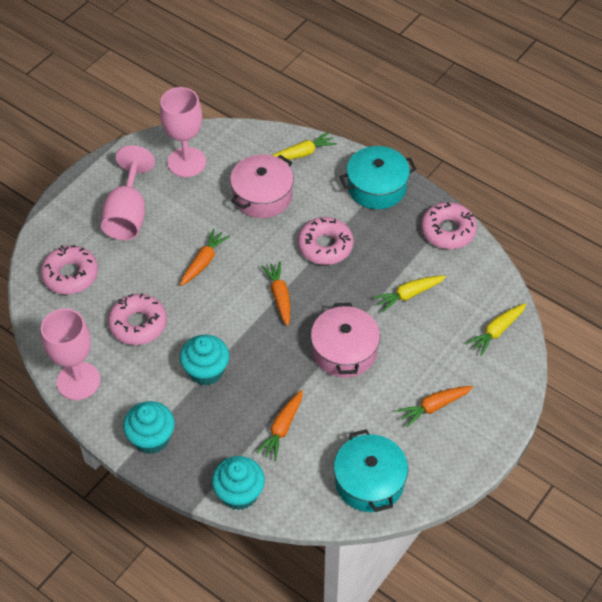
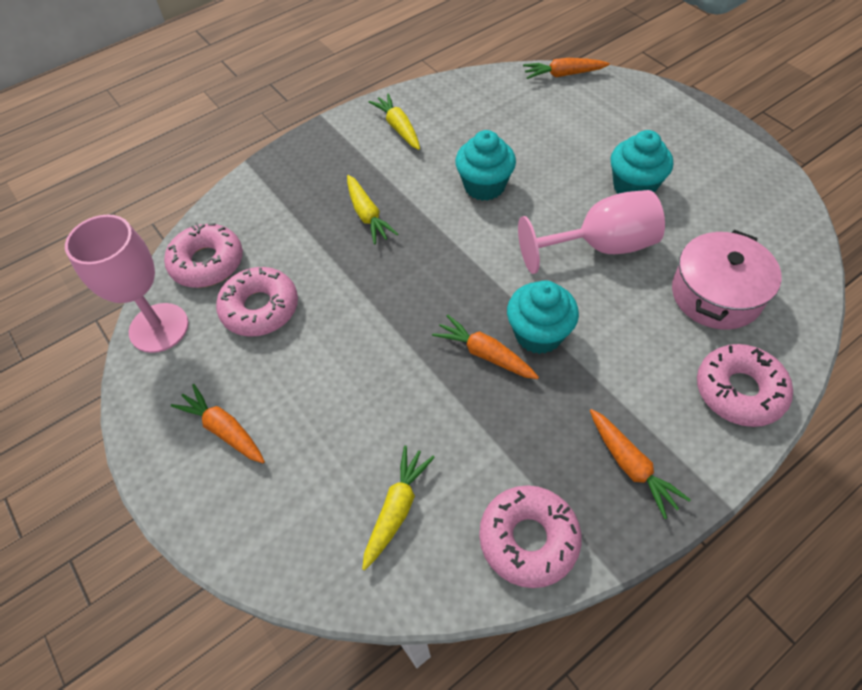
pink goblet: 3 -> 2
pink pot: 2 -> 1
turquoise pot: 2 -> 0

